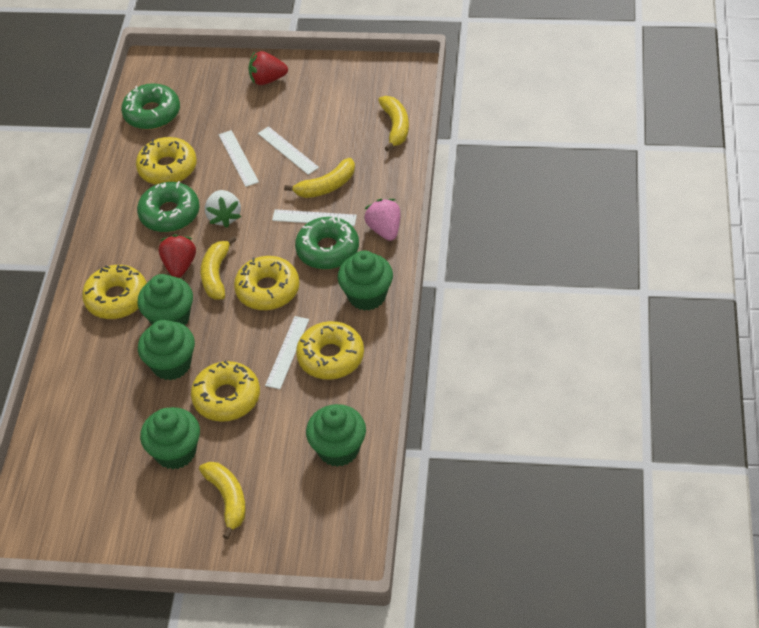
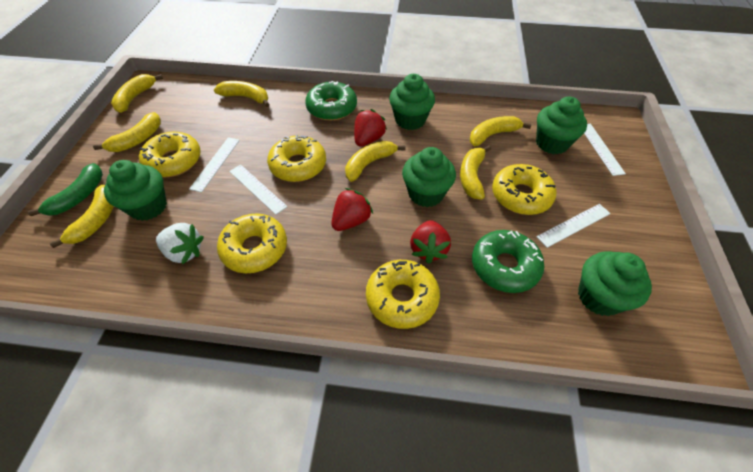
green banana: 0 -> 1
green donut: 3 -> 2
pink strawberry: 1 -> 0
red strawberry: 2 -> 3
yellow banana: 4 -> 7

